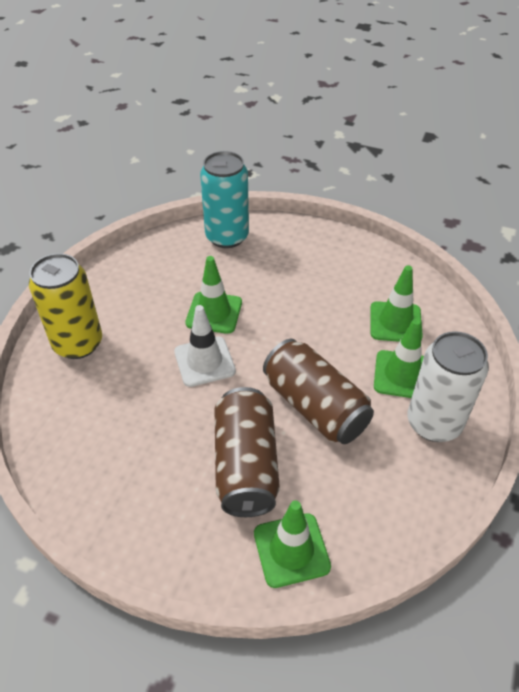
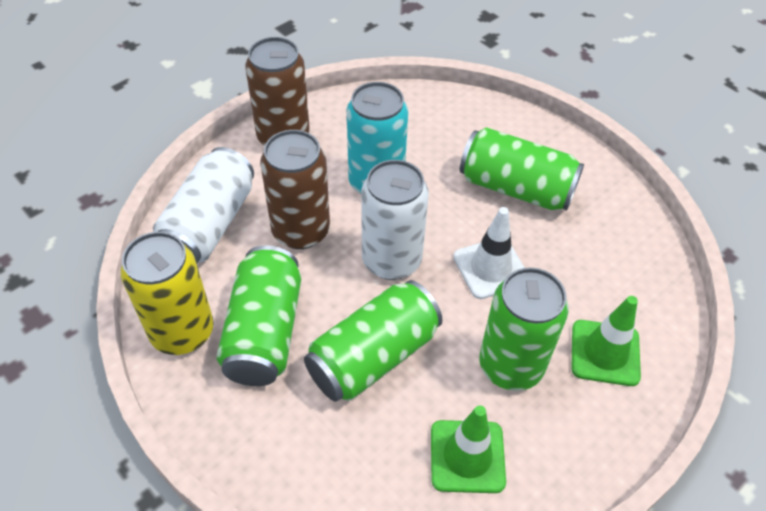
green can: 0 -> 4
green traffic cone: 4 -> 2
white can: 1 -> 2

